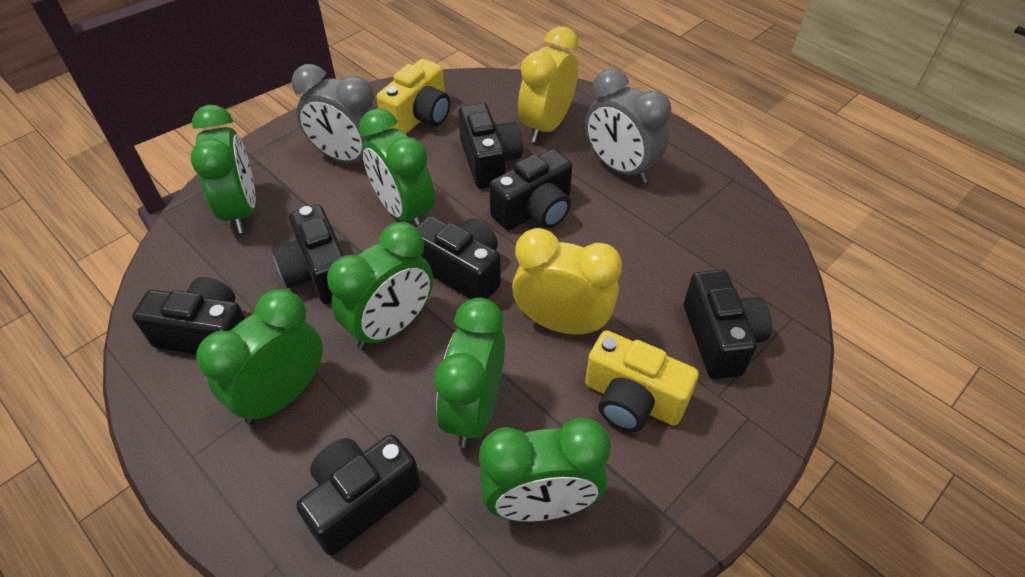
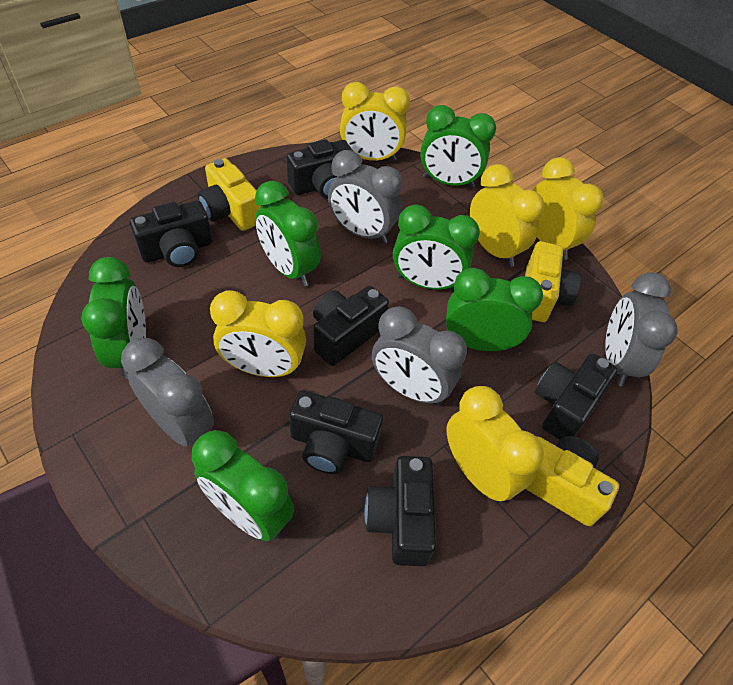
black camera: 7 -> 6
grey clock: 2 -> 4
yellow camera: 2 -> 3
yellow clock: 2 -> 5

